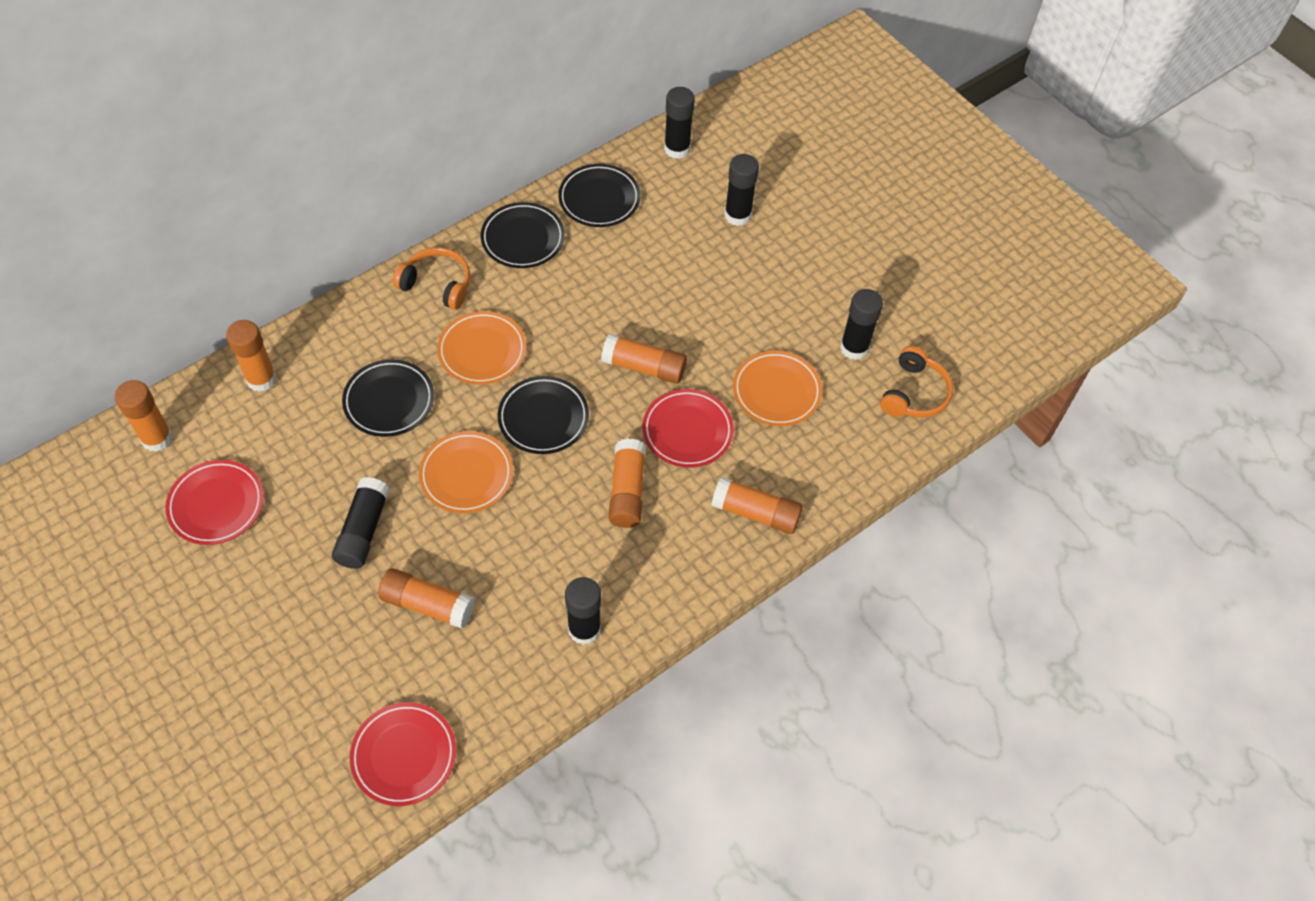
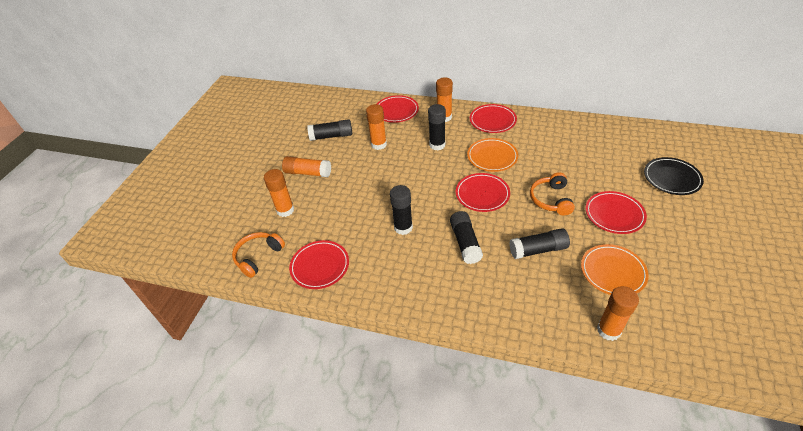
black plate: 4 -> 1
orange glue stick: 6 -> 5
orange plate: 3 -> 2
red plate: 3 -> 5

